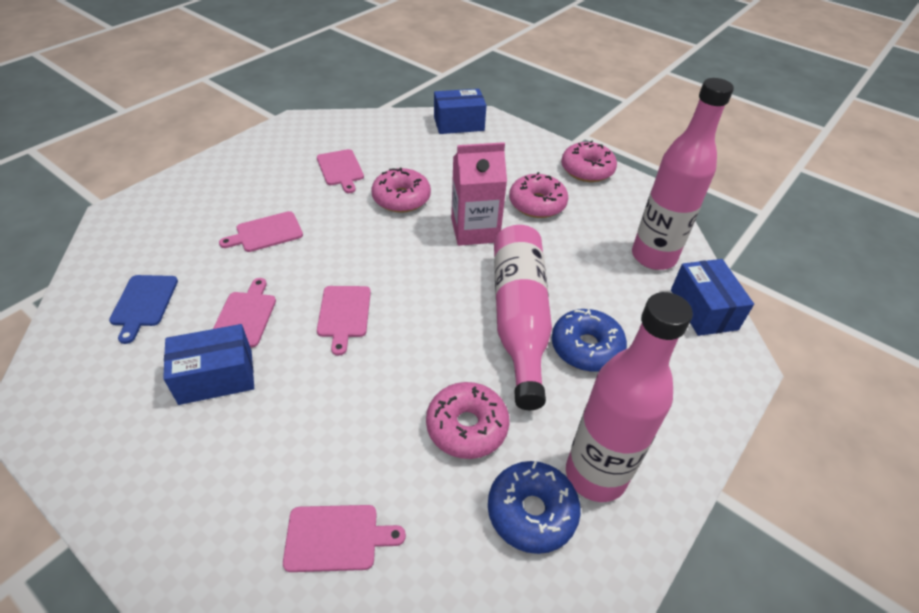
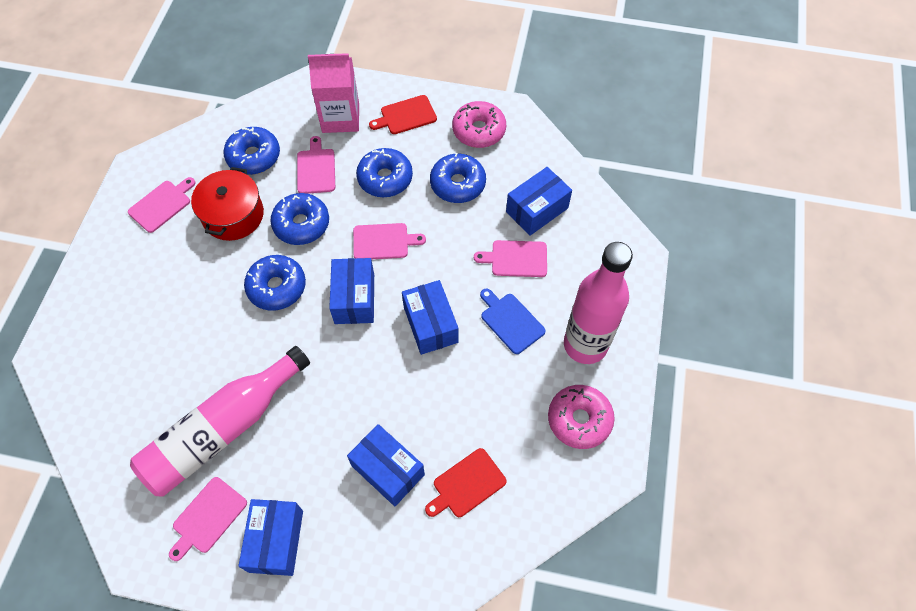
blue box: 3 -> 5
blue donut: 2 -> 5
pink bottle: 3 -> 2
pink donut: 4 -> 2
red cutting board: 0 -> 2
red pot: 0 -> 1

